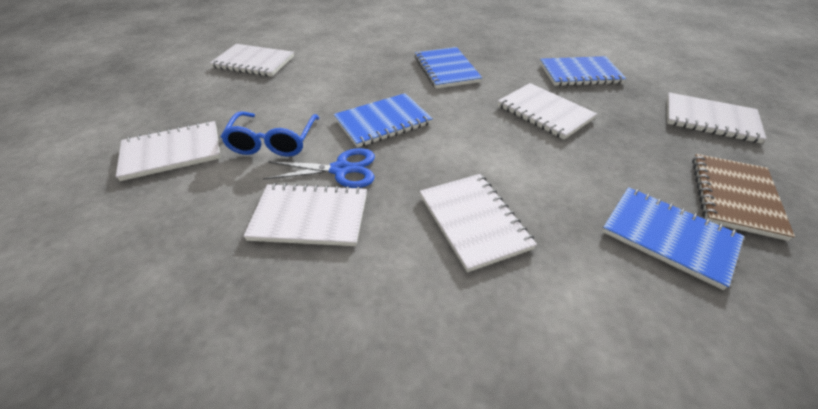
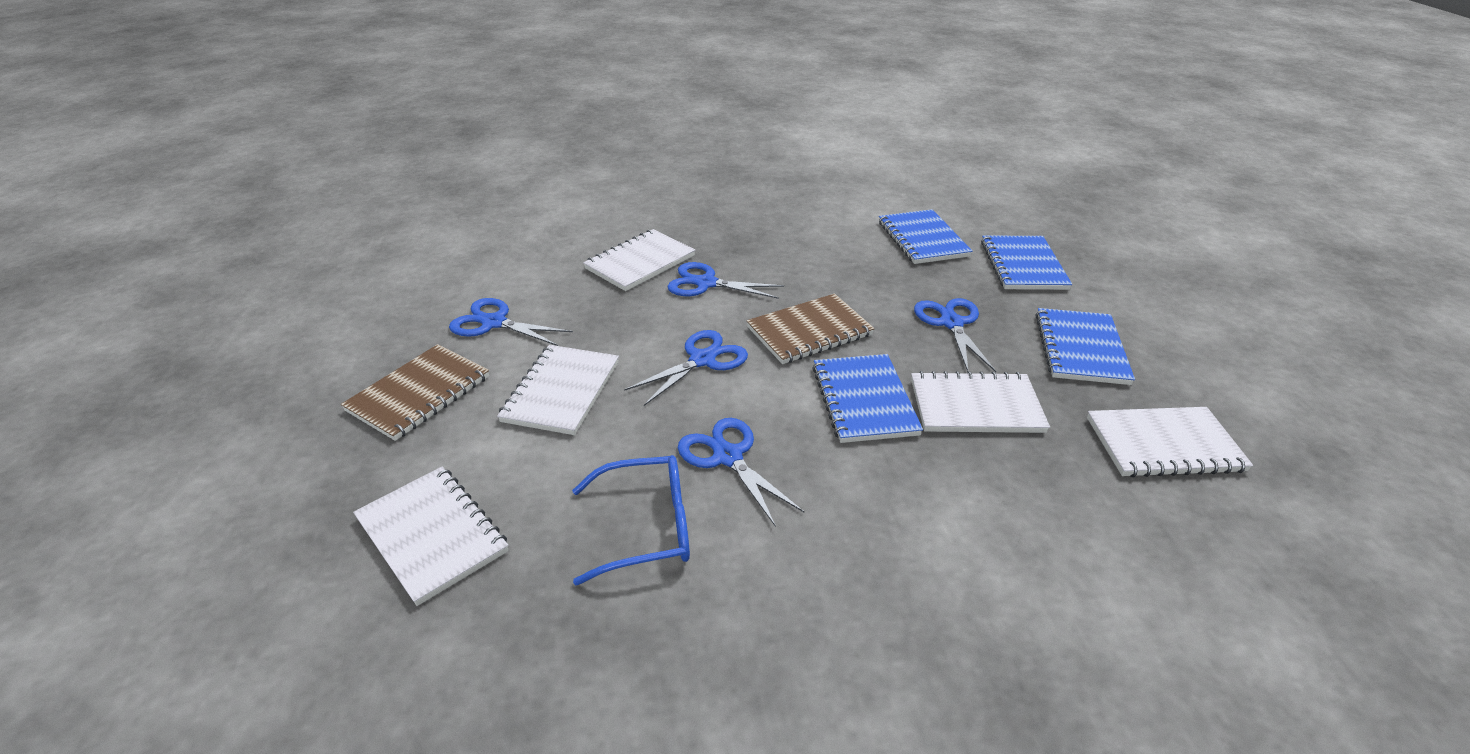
blue scissors: 1 -> 5
brown notebook: 1 -> 2
white notebook: 6 -> 5

